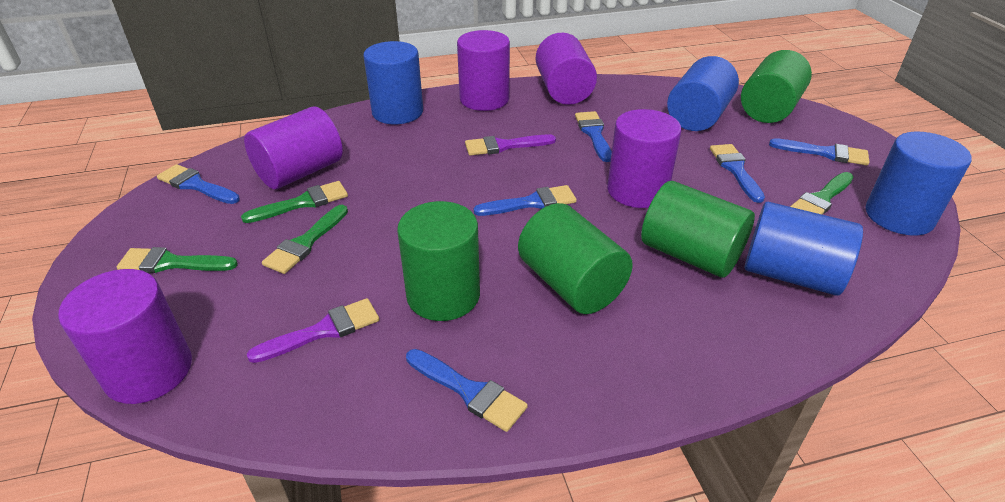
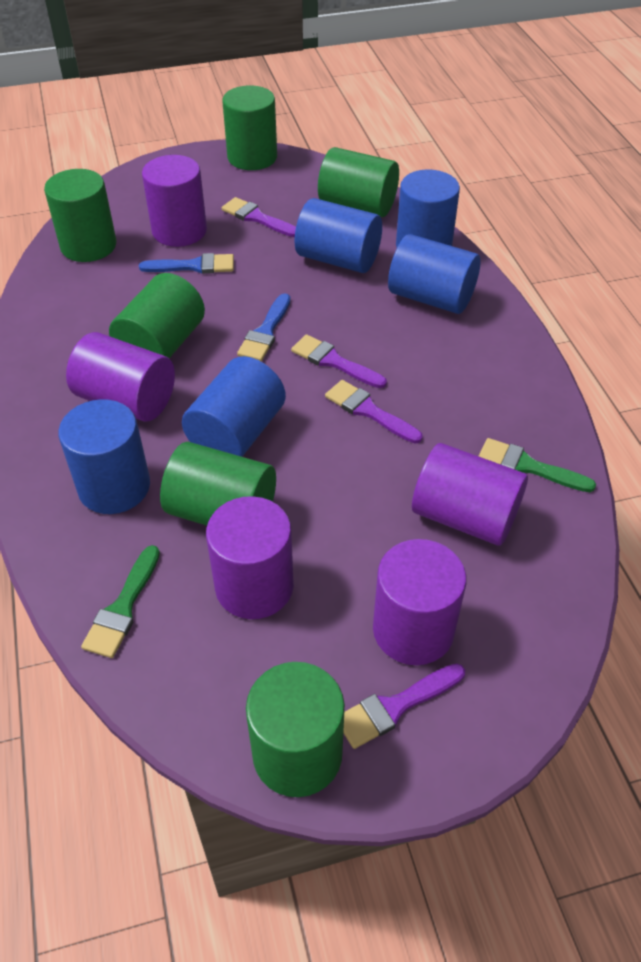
blue brush: 6 -> 2
blue cylinder: 4 -> 5
green brush: 4 -> 2
green cylinder: 4 -> 6
purple brush: 2 -> 4

